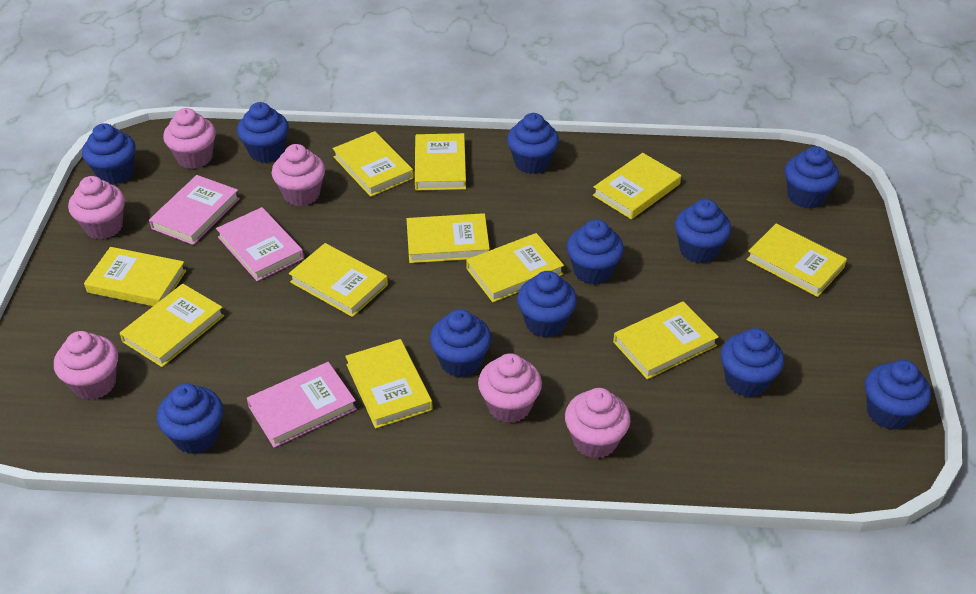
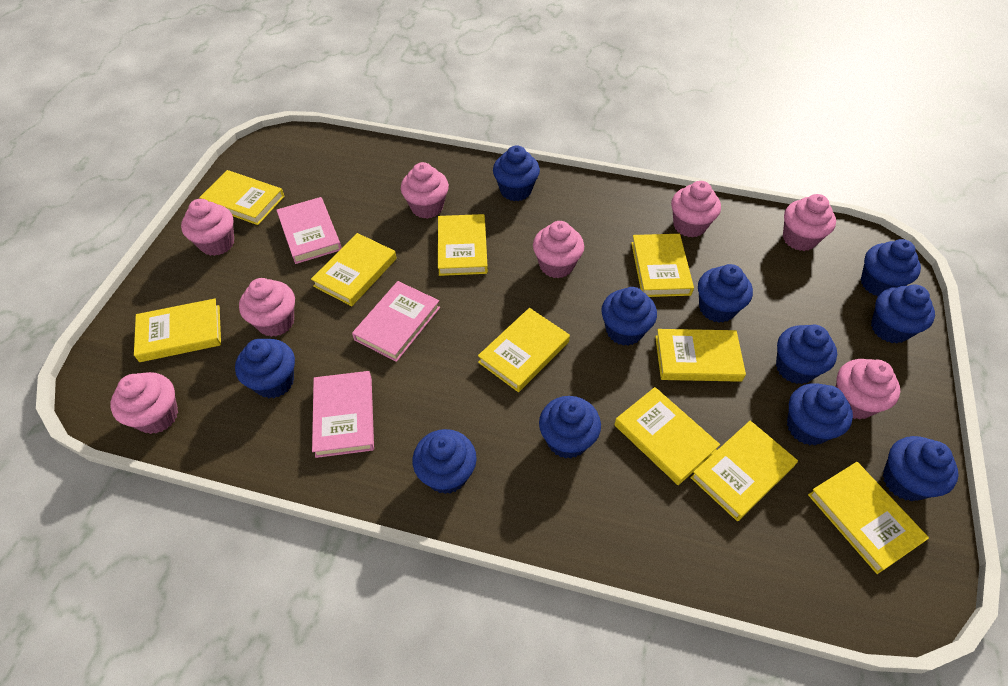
pink cupcake: 6 -> 8
yellow book: 11 -> 10

